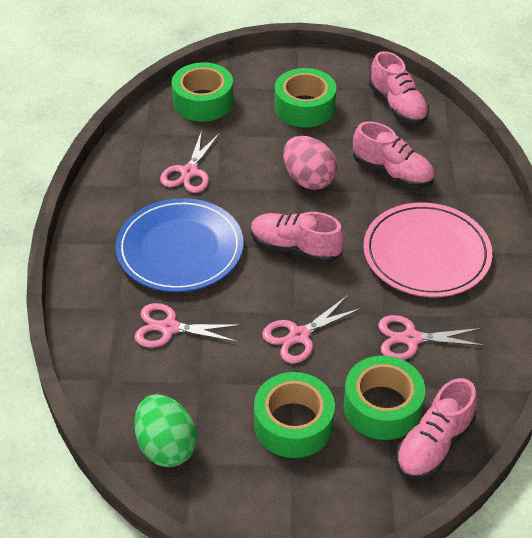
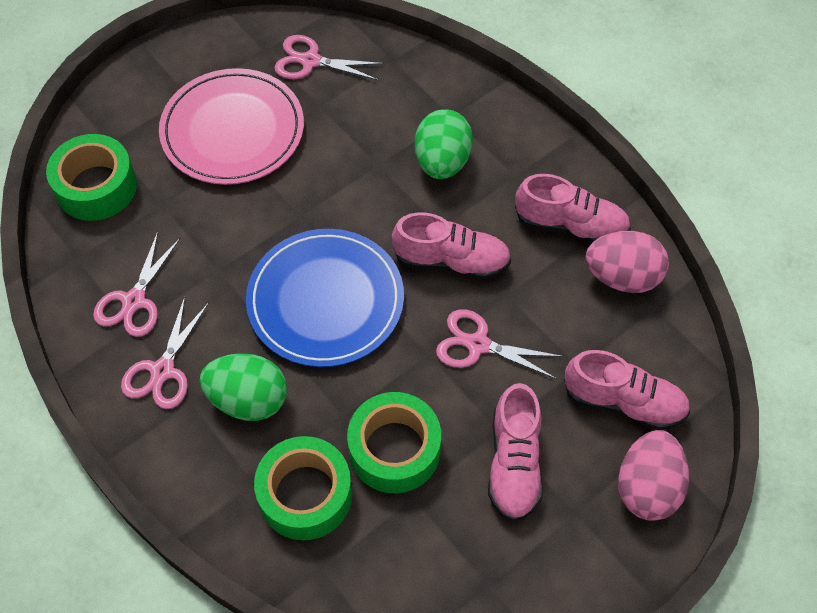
green egg: 1 -> 2
green tape: 4 -> 3
pink egg: 1 -> 2

